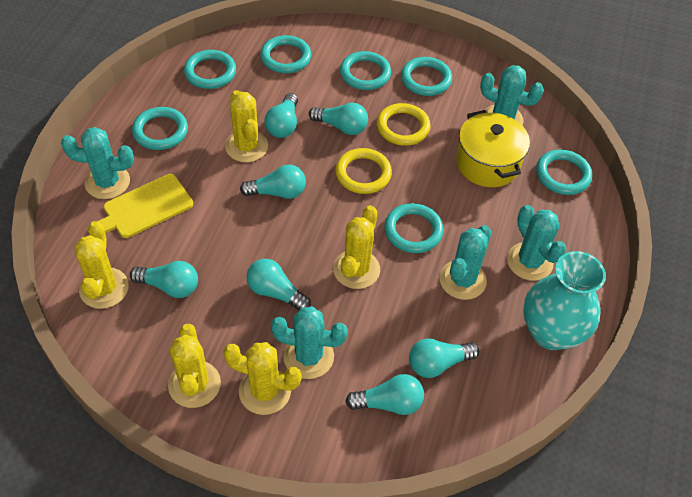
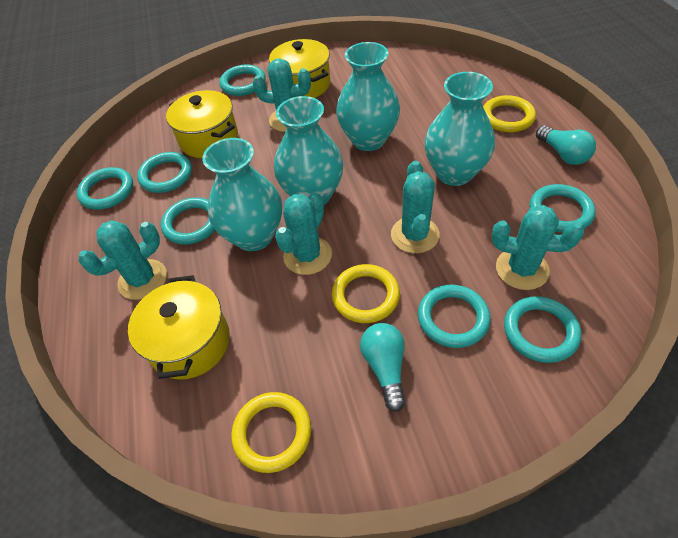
turquoise light bulb: 7 -> 2
turquoise vase: 1 -> 4
yellow cactus: 5 -> 0
yellow cutting board: 1 -> 0
yellow pot: 1 -> 3
yellow ring: 2 -> 3

